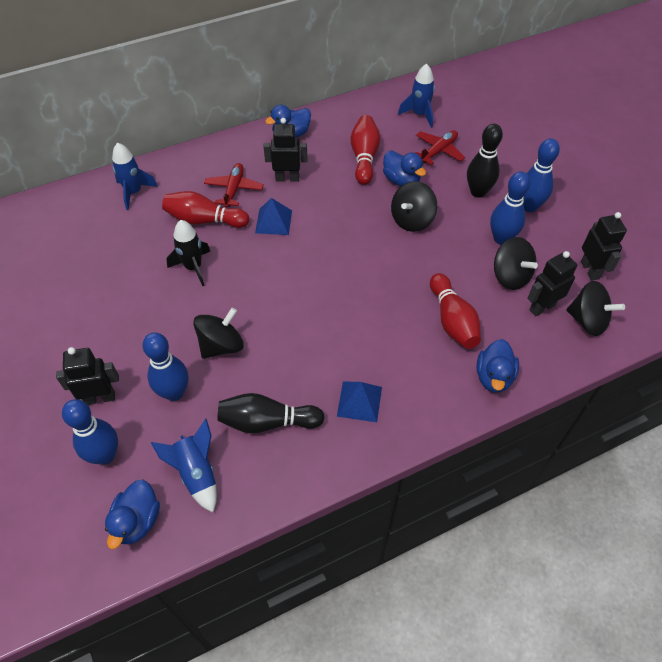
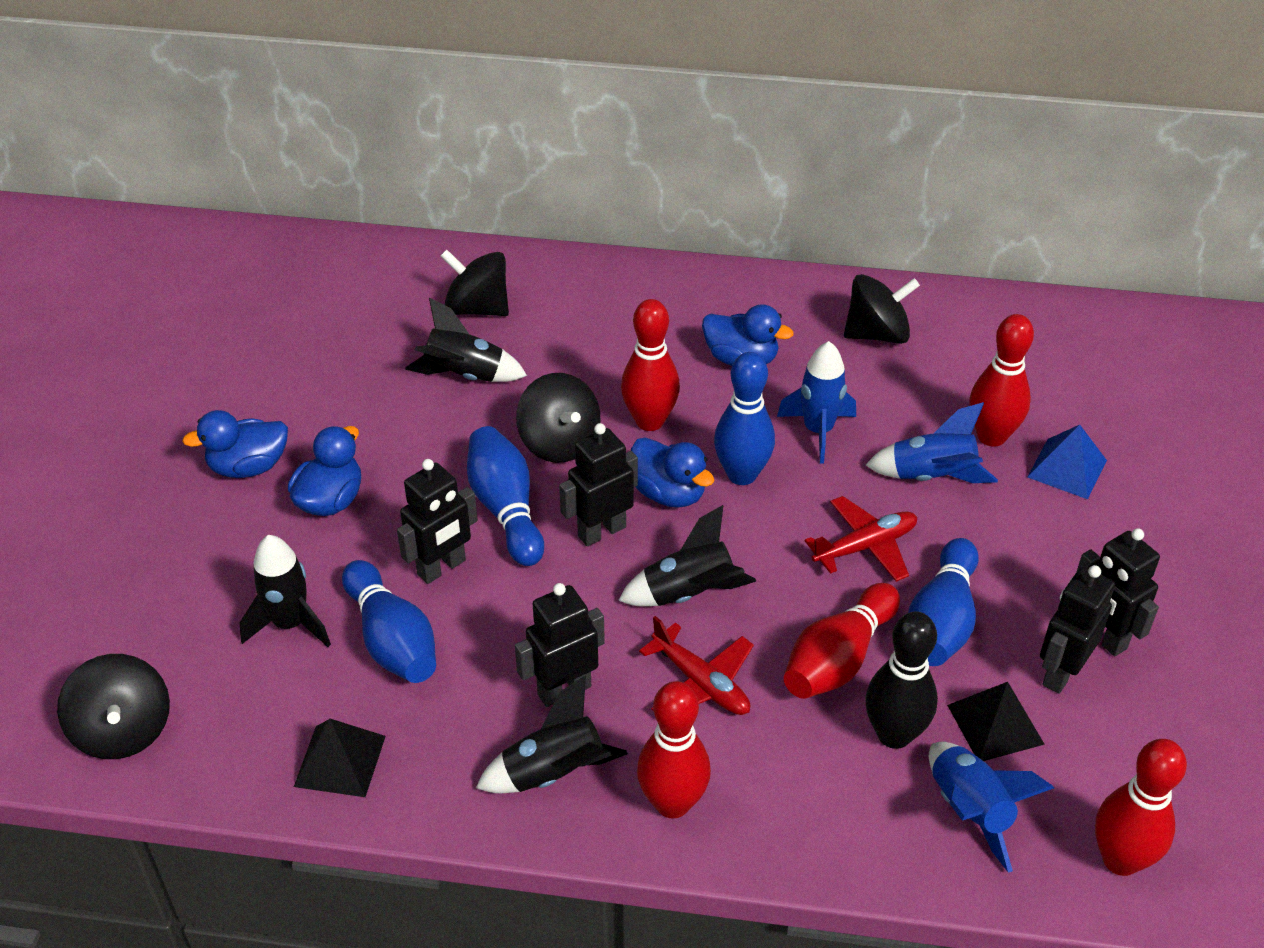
black bowling pin: 2 -> 1
black pyramid: 0 -> 2
black robot: 4 -> 5
black rocket: 1 -> 4
blue pyramid: 2 -> 1
red bowling pin: 3 -> 5

